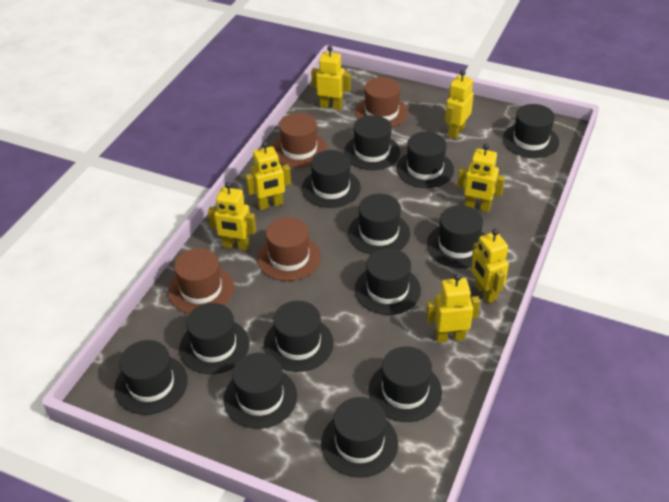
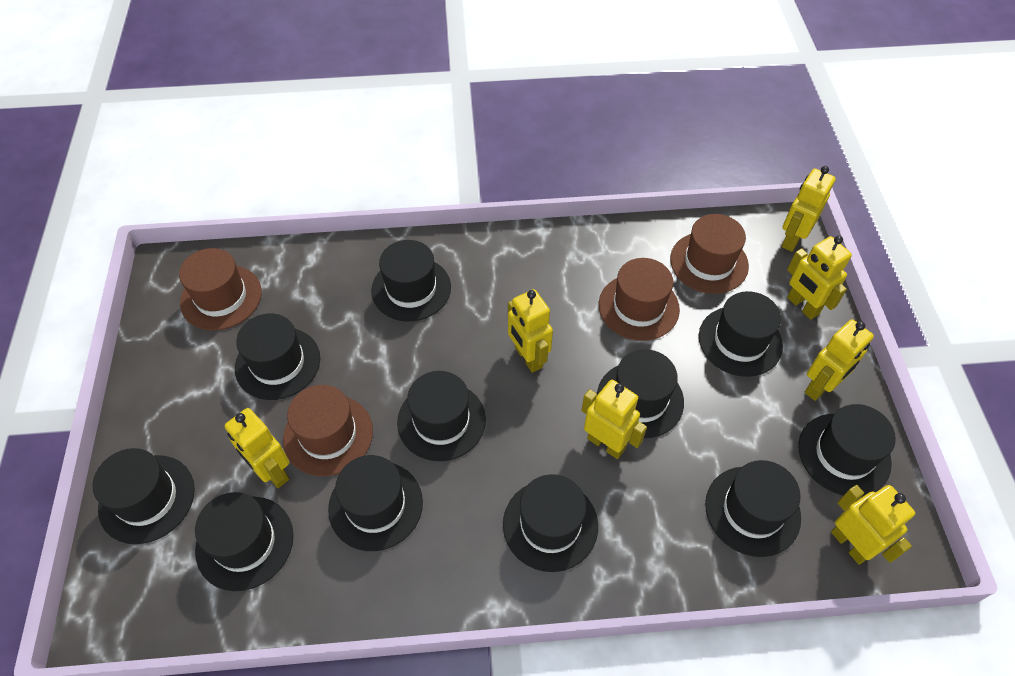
black hat: 13 -> 11

